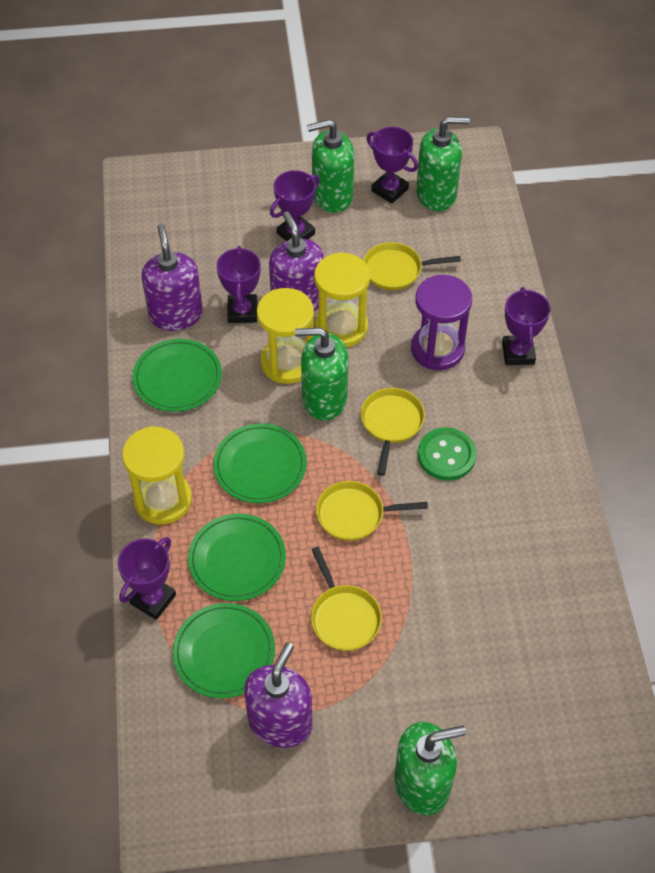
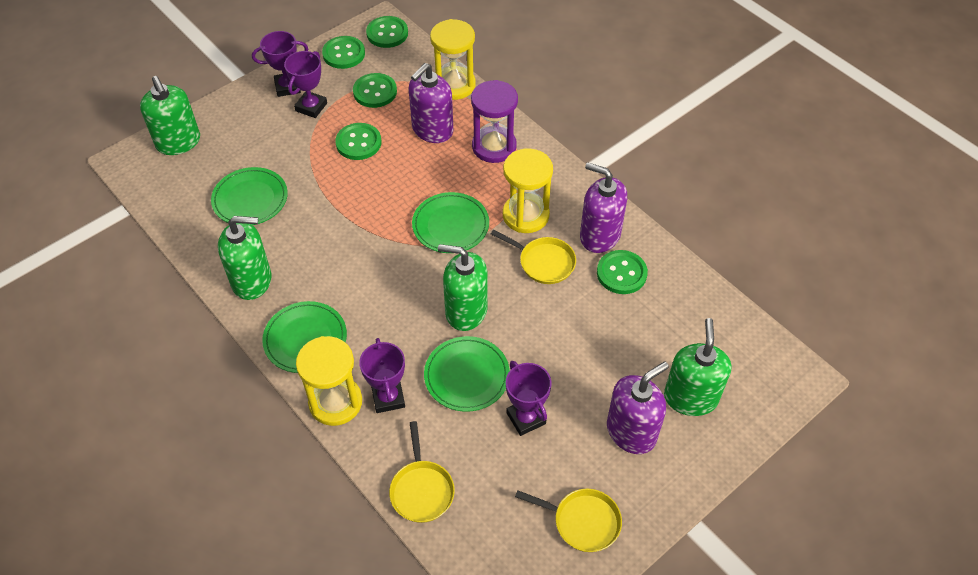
green button: 1 -> 5
purple trophy: 5 -> 4
yellow pan: 4 -> 3

